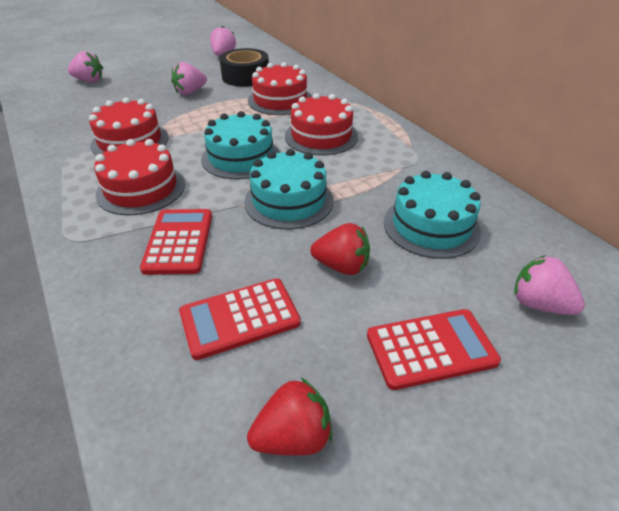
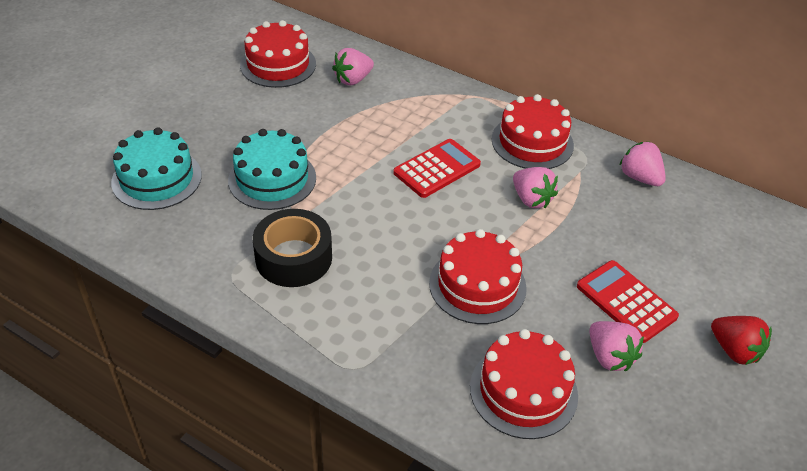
red calculator: 3 -> 2
red strawberry: 2 -> 1
turquoise cake: 3 -> 2

